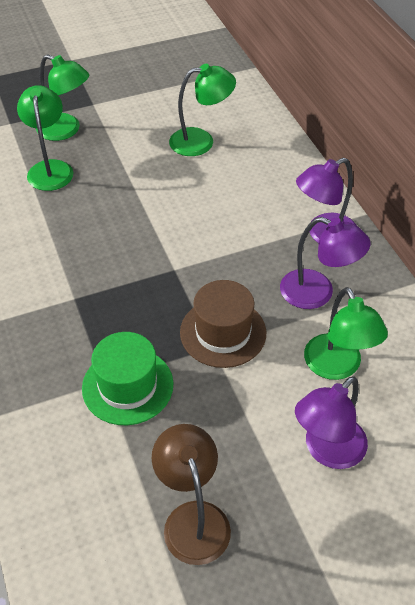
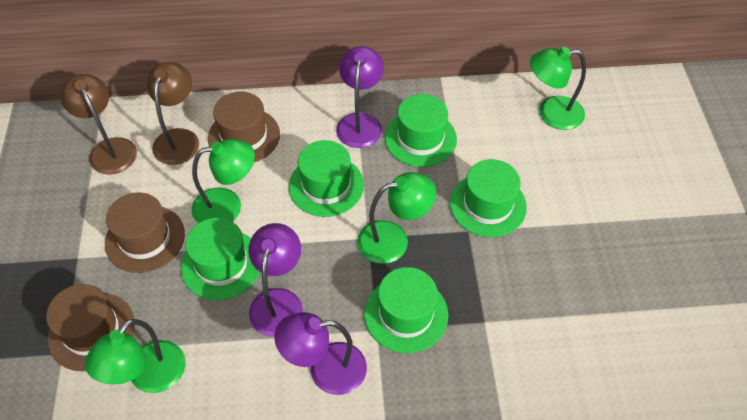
brown hat: 1 -> 3
brown lamp: 1 -> 2
green hat: 1 -> 5

